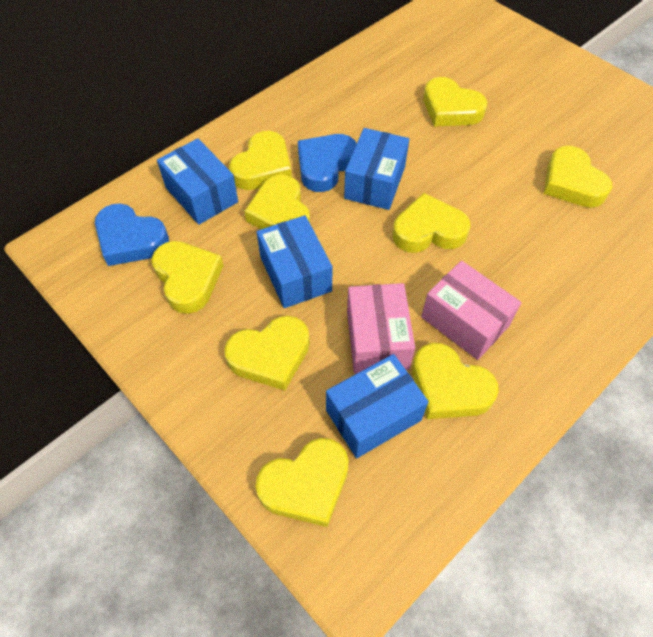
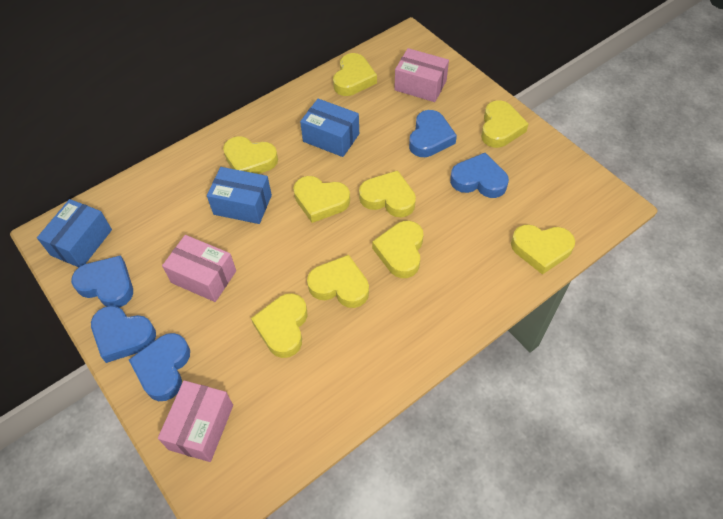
blue box: 4 -> 3
blue heart: 2 -> 5
pink box: 2 -> 3

